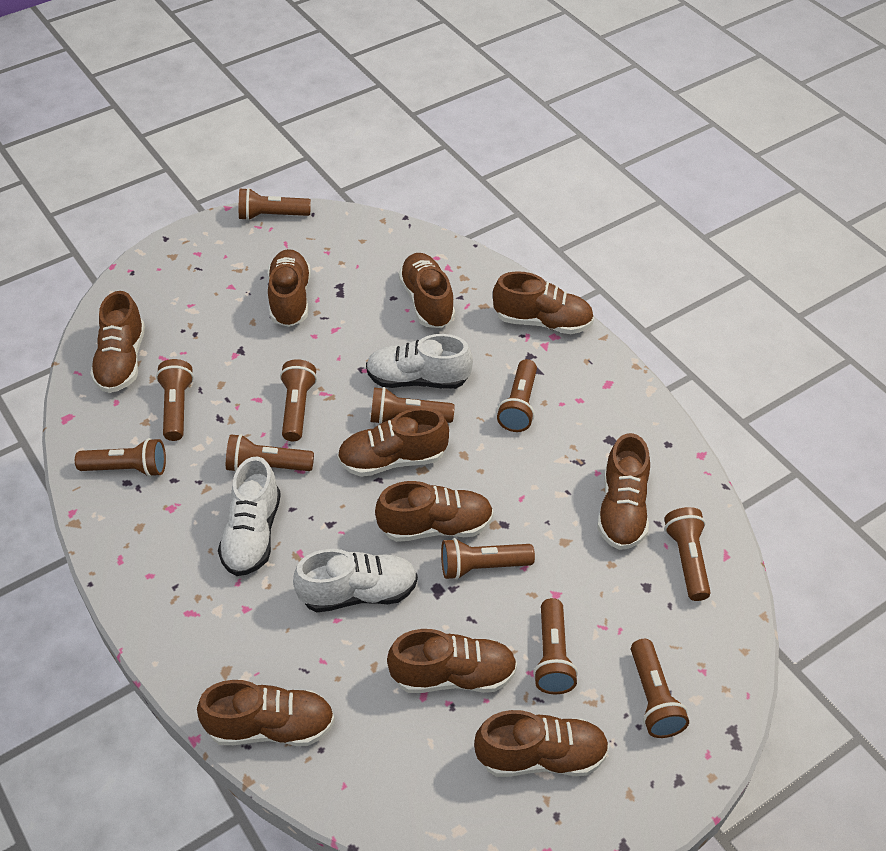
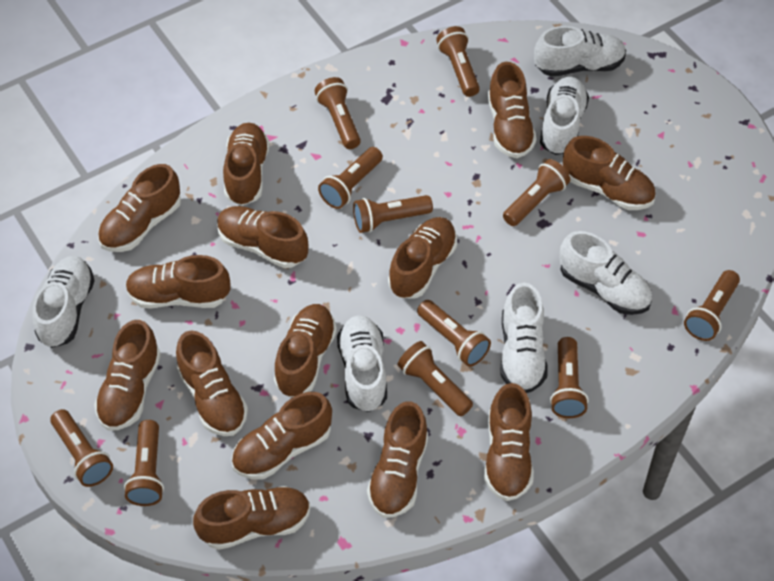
brown shoe: 10 -> 14
white shoe: 3 -> 6

